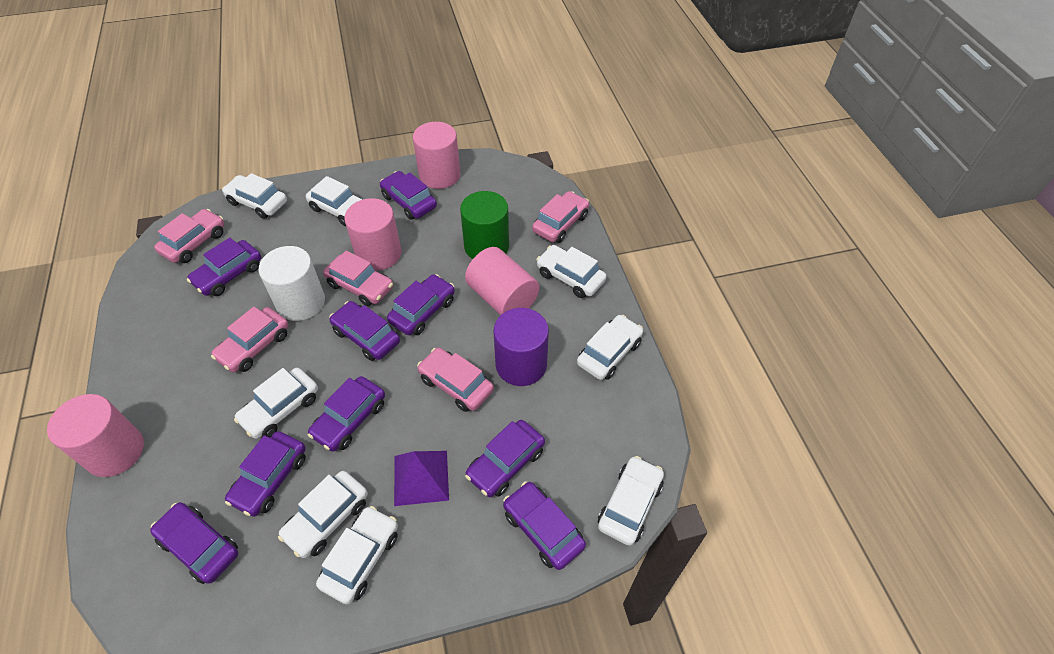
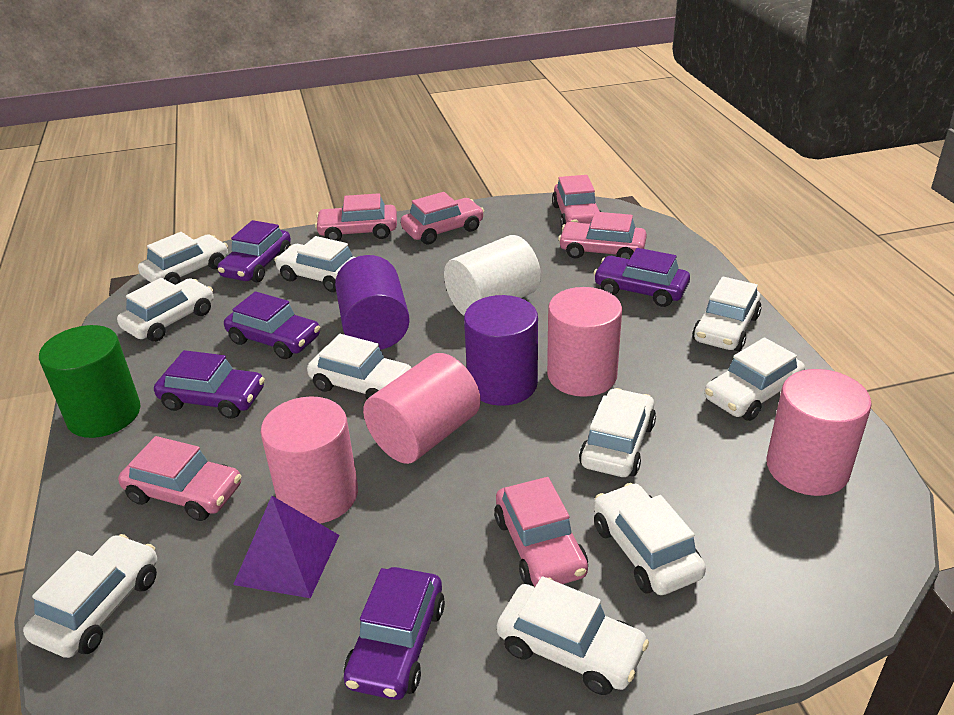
pink car: 5 -> 6
purple car: 9 -> 5
purple cylinder: 1 -> 2
white car: 8 -> 10

